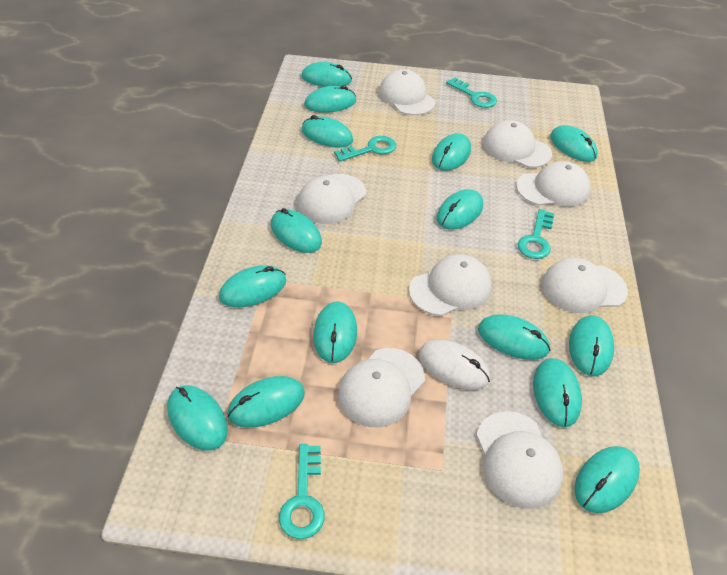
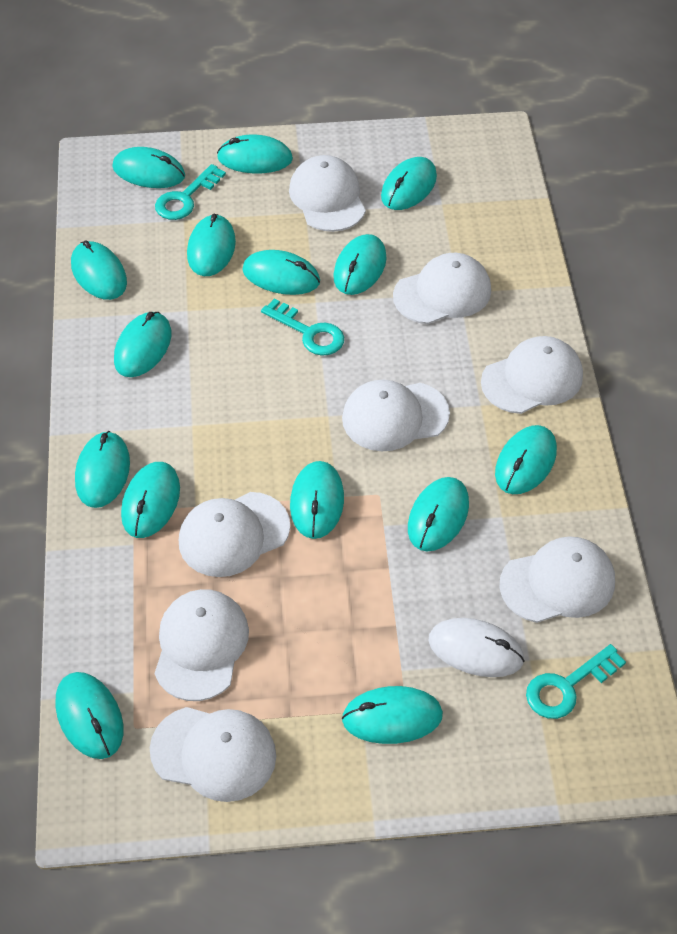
turquoise key: 4 -> 3

